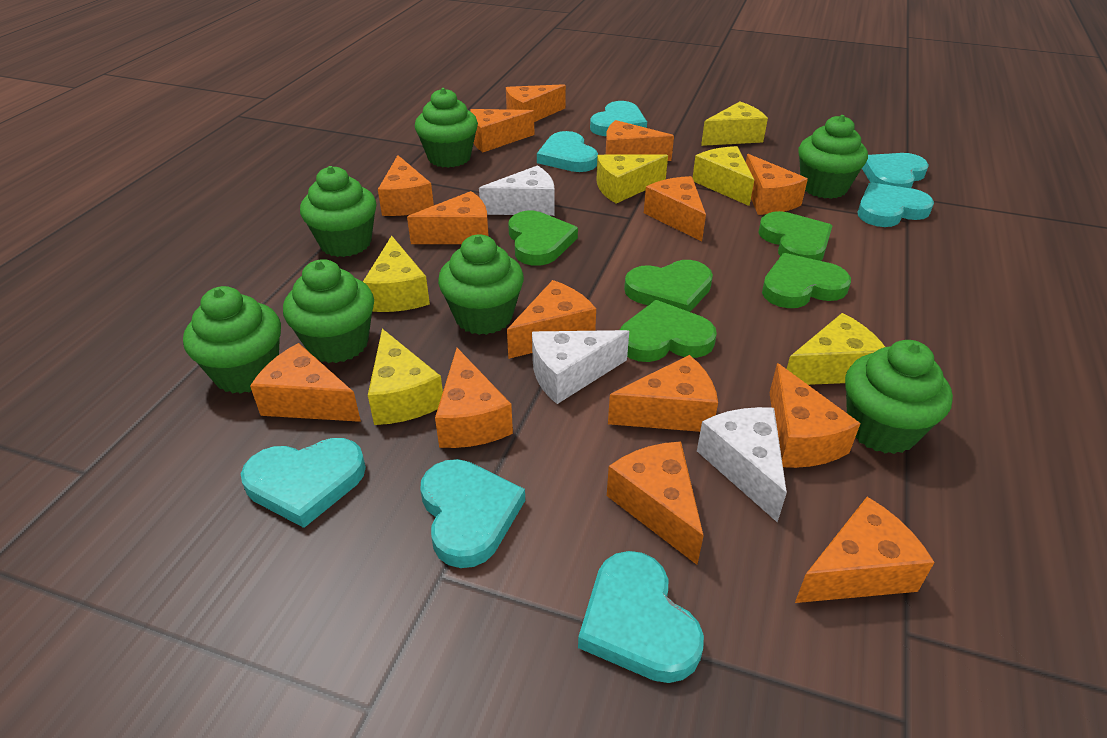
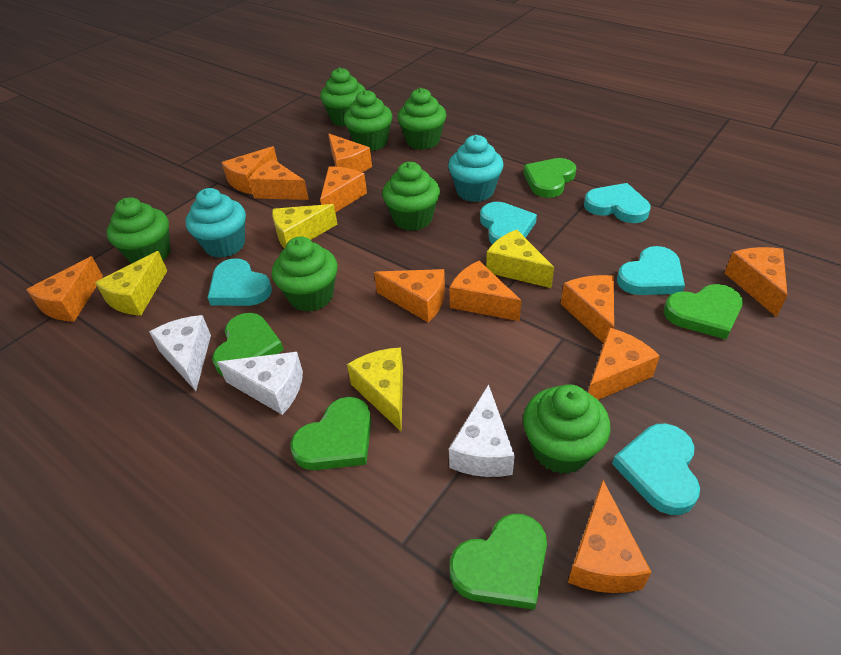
orange cheese: 14 -> 11
turquoise cupcake: 0 -> 2
turquoise heart: 7 -> 5
yellow cheese: 6 -> 4

